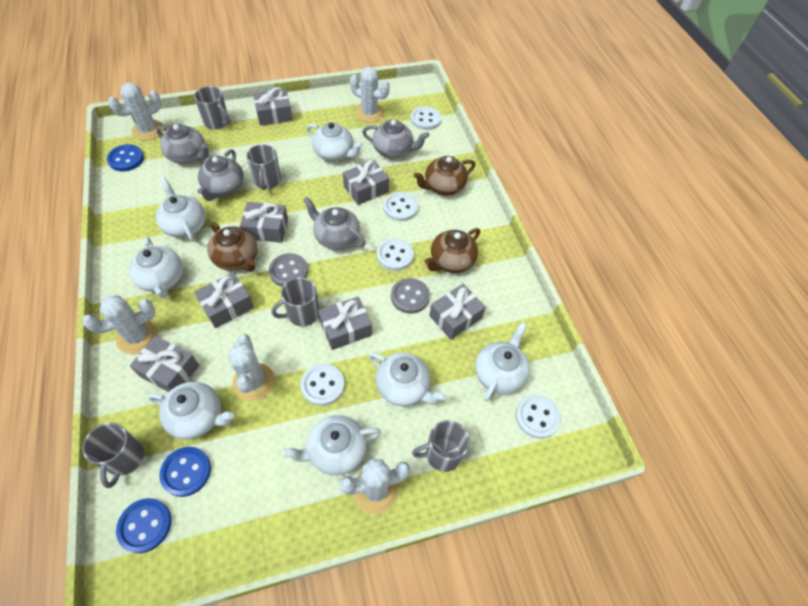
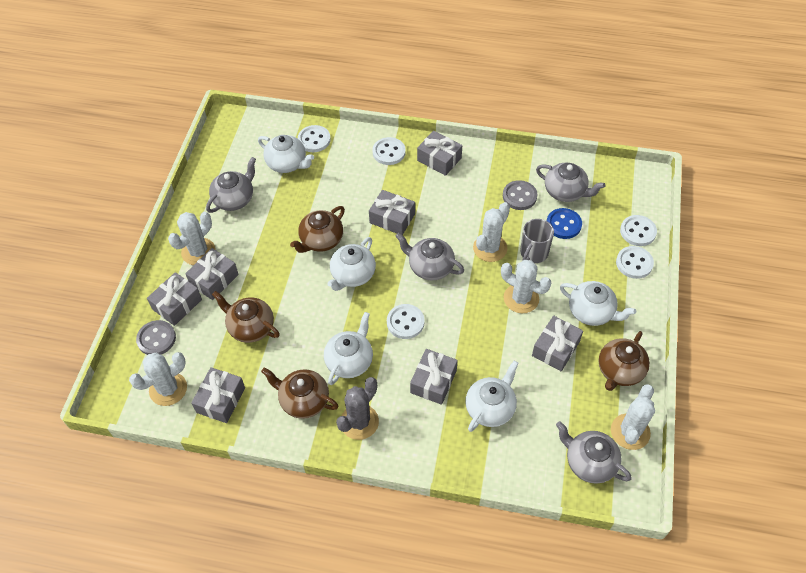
blue button: 3 -> 1
brown teapot: 3 -> 4
grey cactus: 0 -> 1
grey mug: 5 -> 1
white teapot: 7 -> 5

